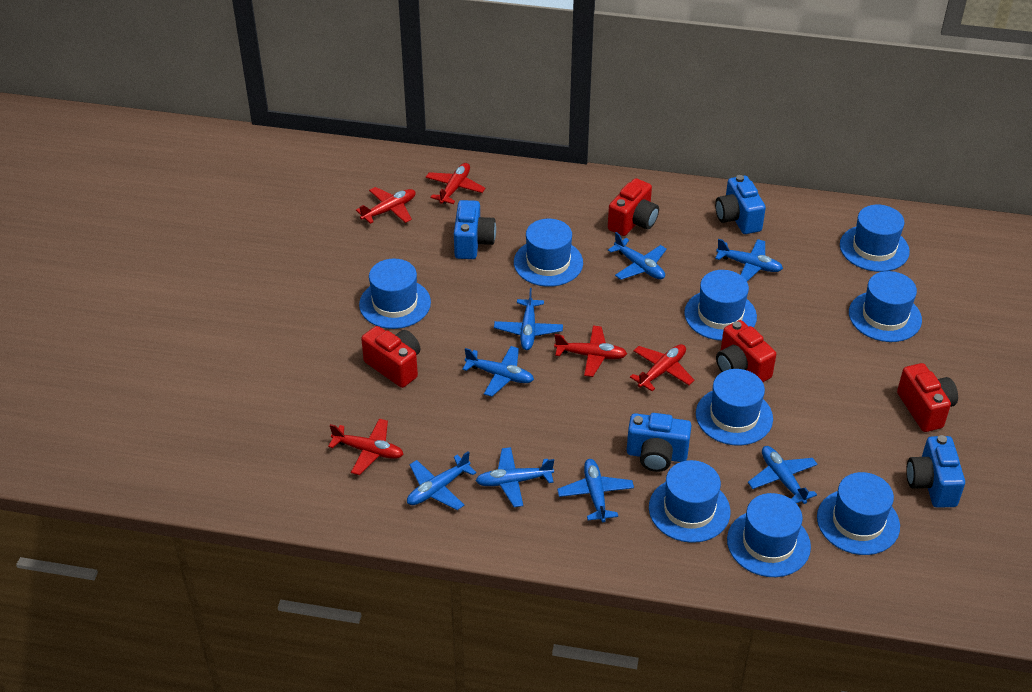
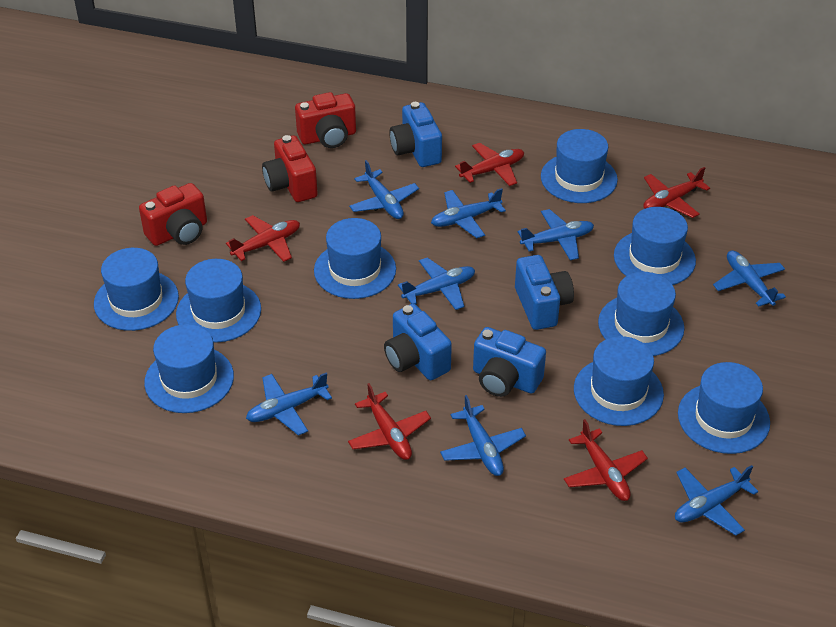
red camera: 4 -> 3

